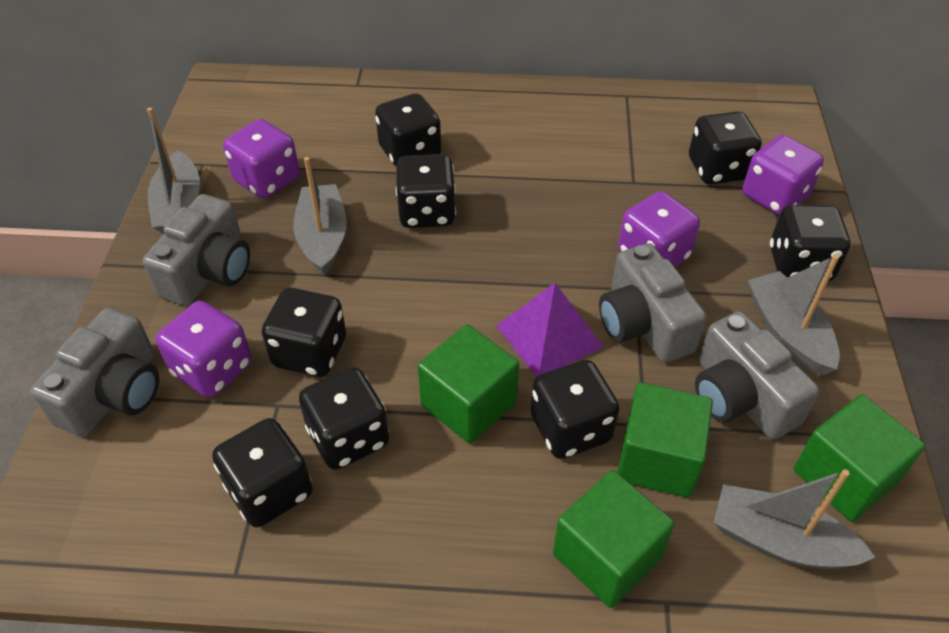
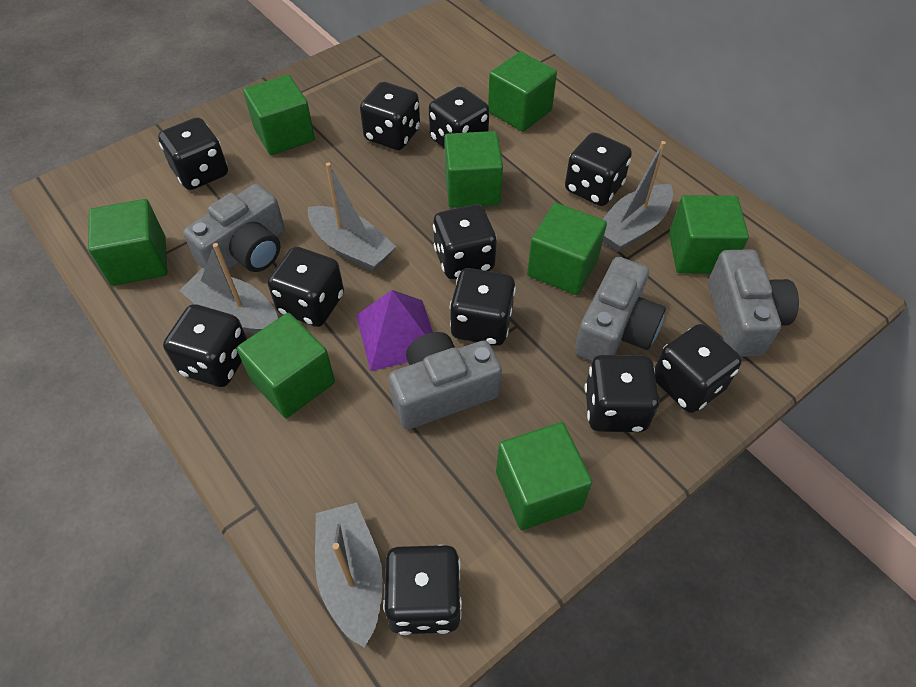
black dice: 8 -> 11
green cube: 4 -> 8
purple dice: 4 -> 0

